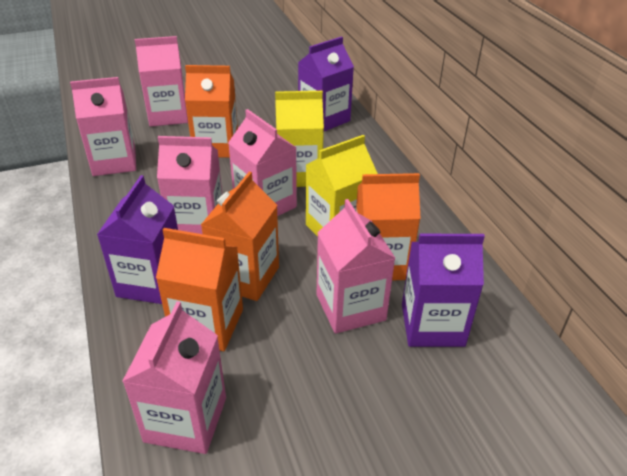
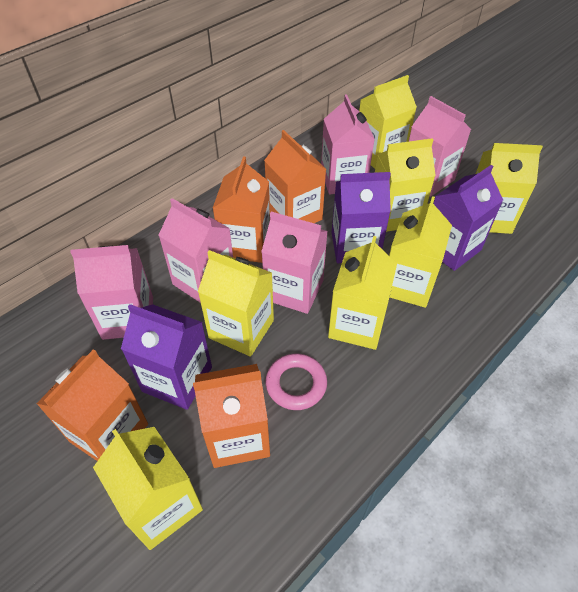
pink carton: 6 -> 5
pink ring: 0 -> 1
yellow carton: 2 -> 7

